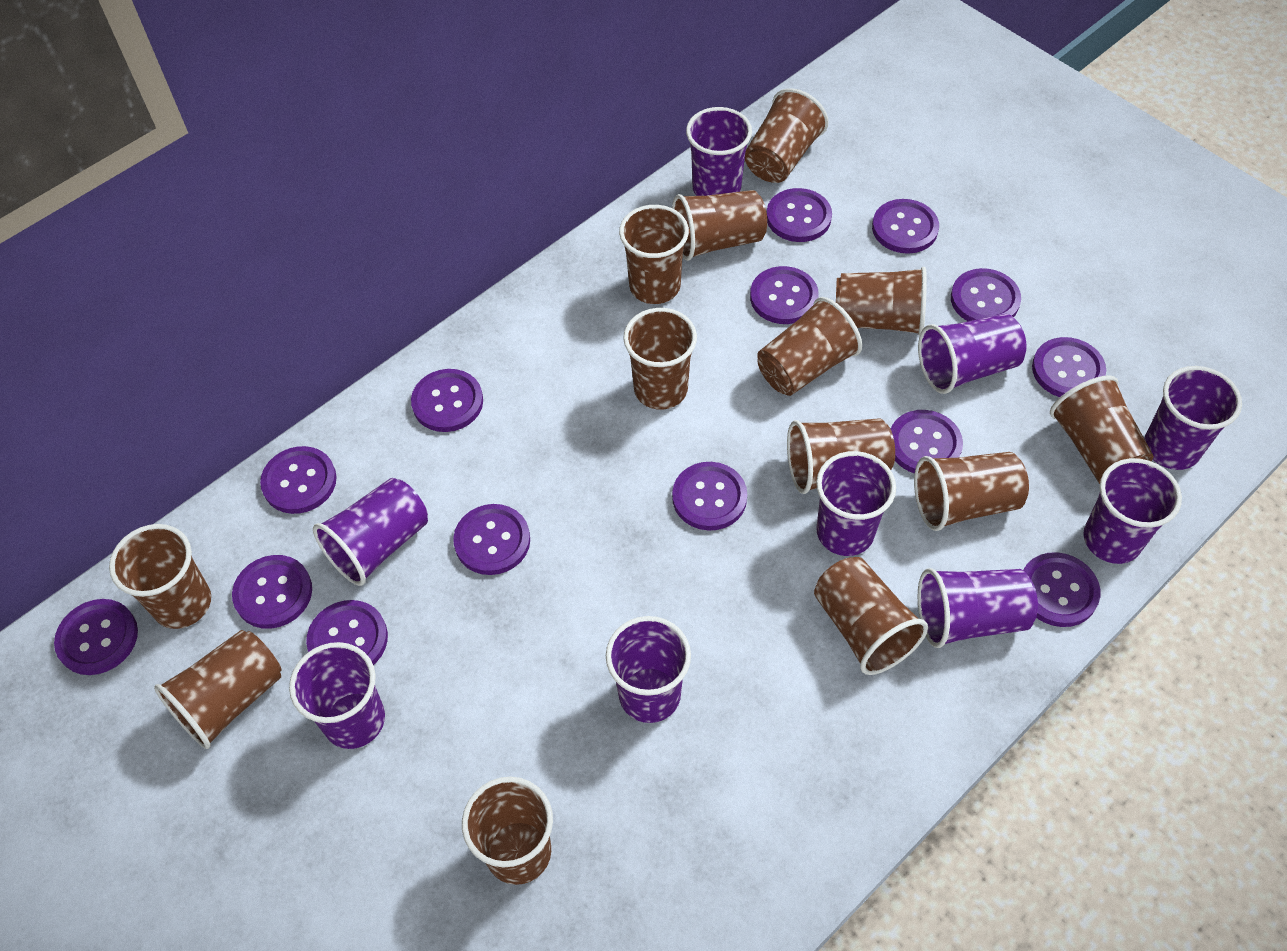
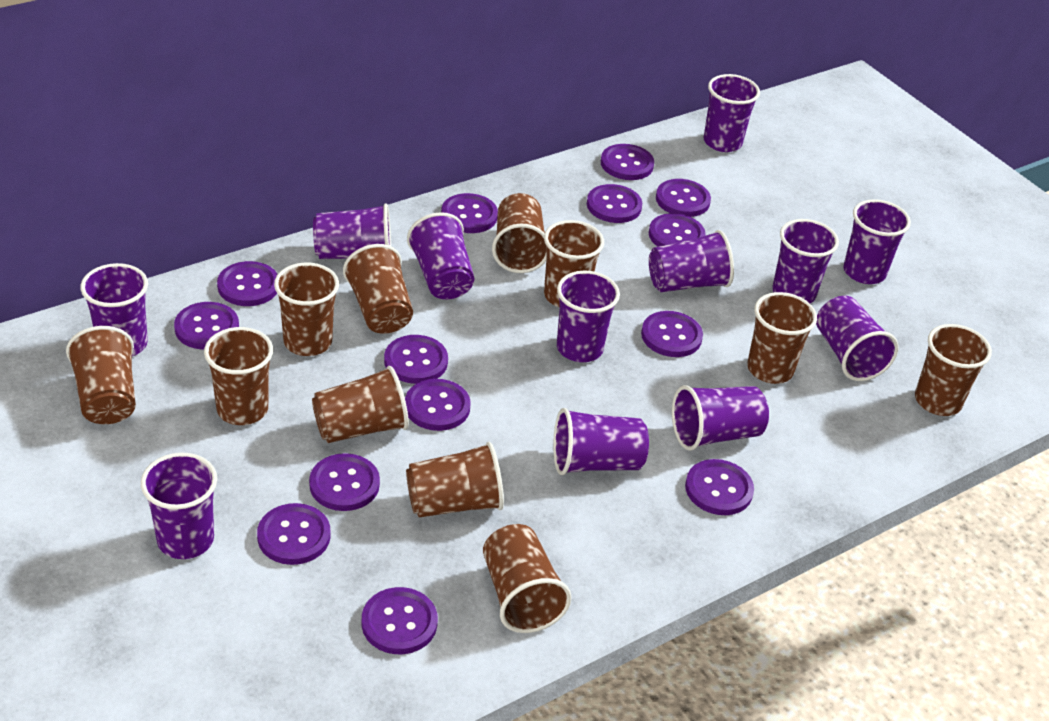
brown cup: 13 -> 11
purple cup: 9 -> 12

